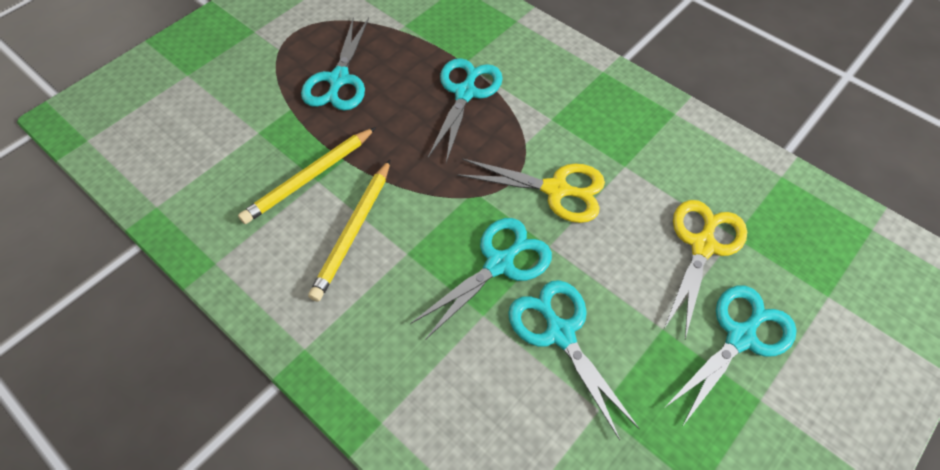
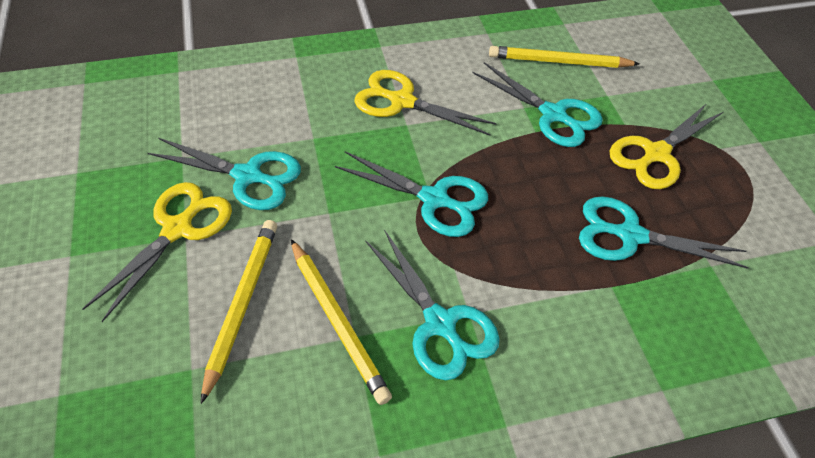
yellow pencil: 2 -> 3
yellow scissors: 2 -> 3

